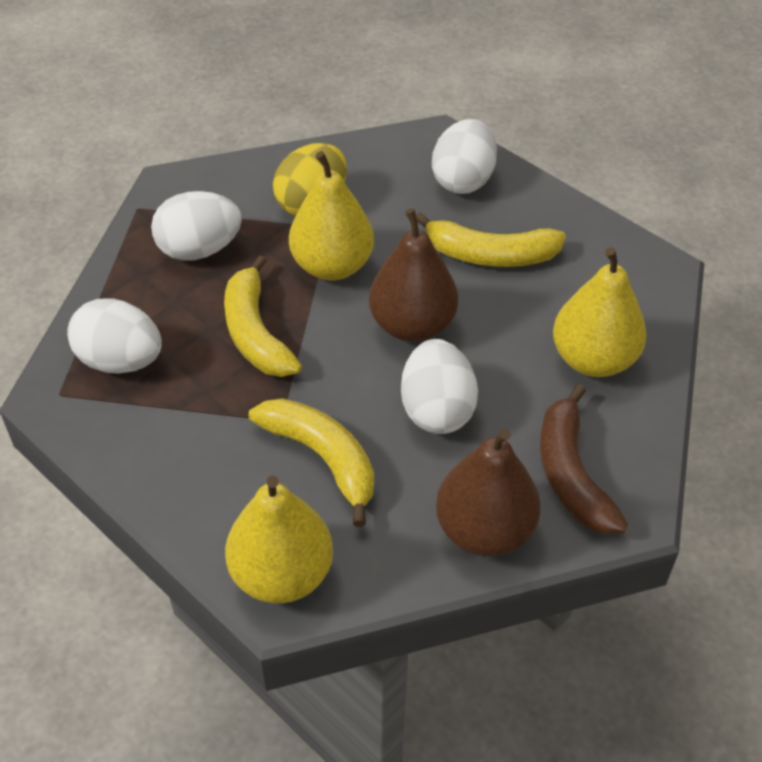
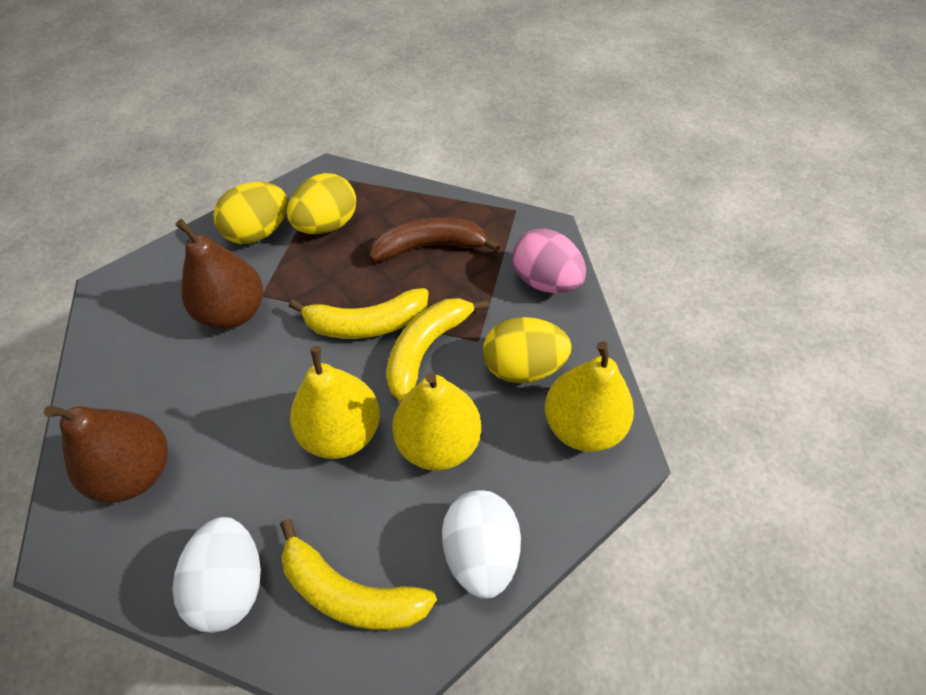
pink egg: 0 -> 1
white egg: 4 -> 2
yellow egg: 1 -> 3

